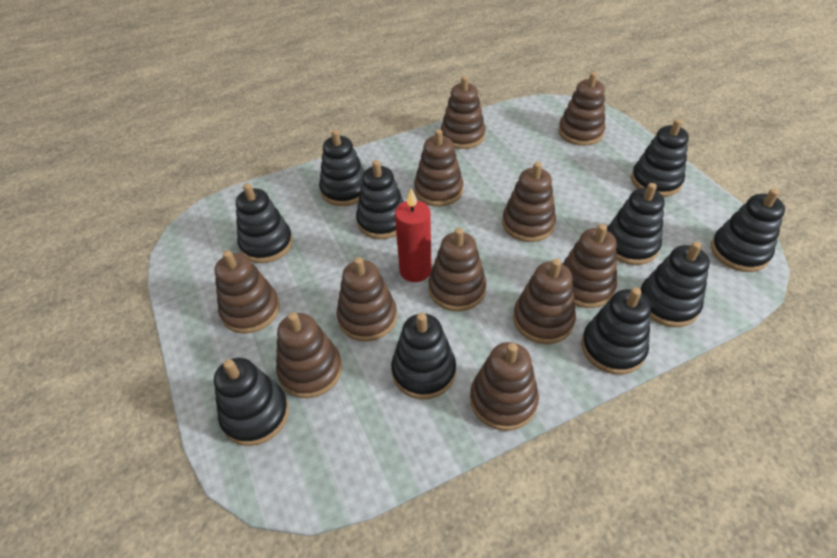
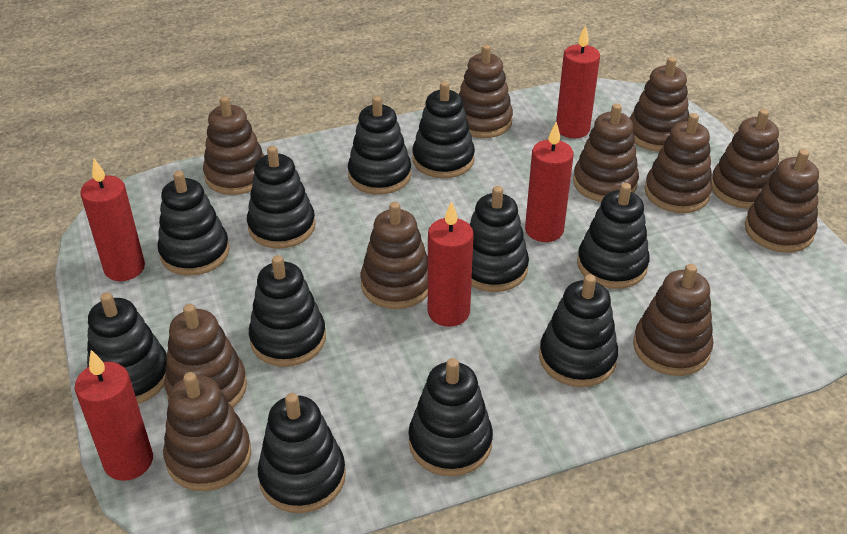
black stacking toy: 10 -> 11
red candle: 1 -> 5

